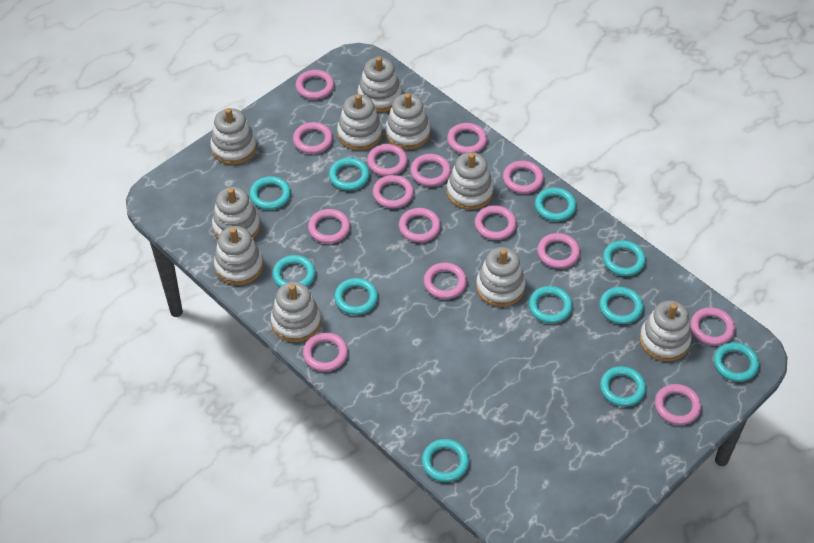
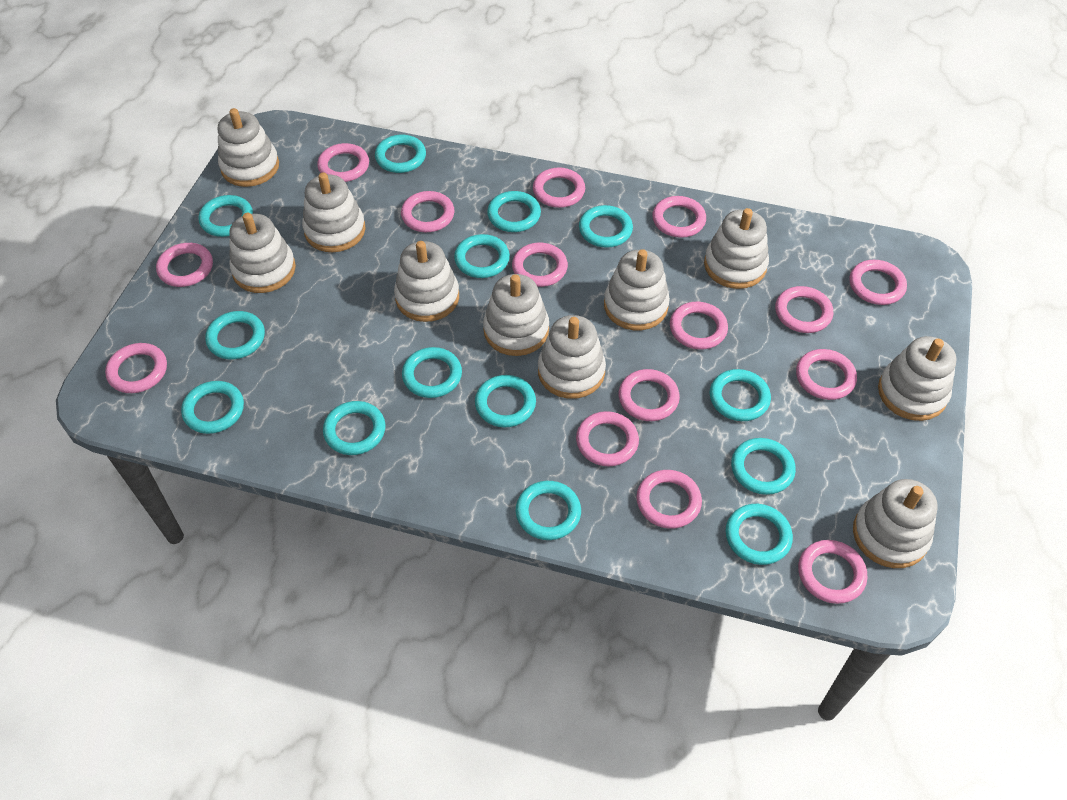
turquoise ring: 11 -> 14

